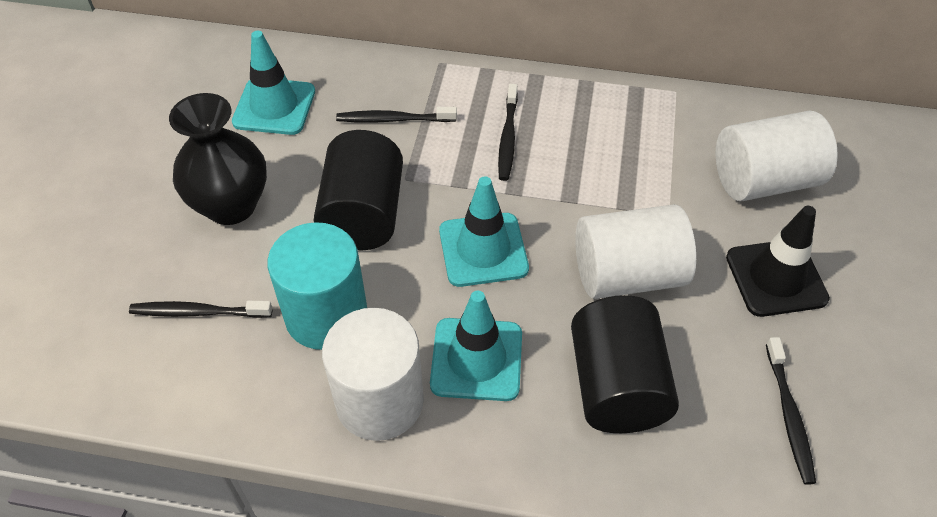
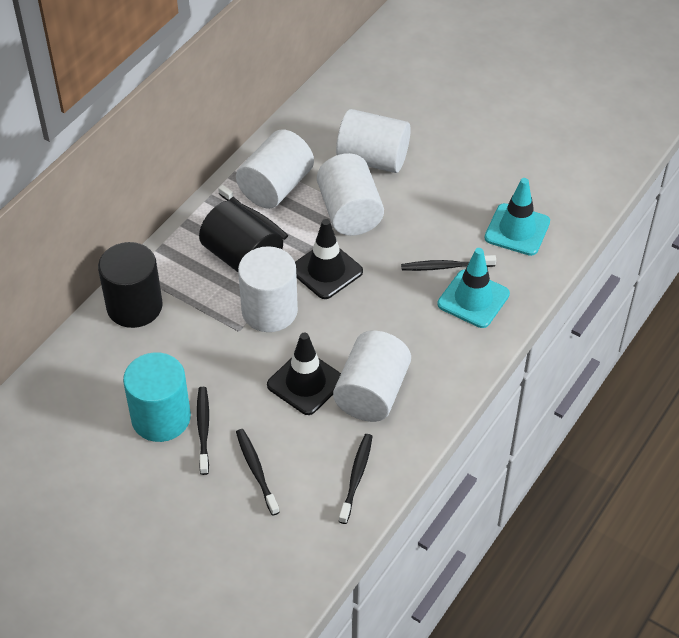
black toothbrush: 4 -> 5
black traffic cone: 1 -> 2
black vase: 1 -> 0
turquoise traffic cone: 3 -> 2
white cylinder: 3 -> 5

